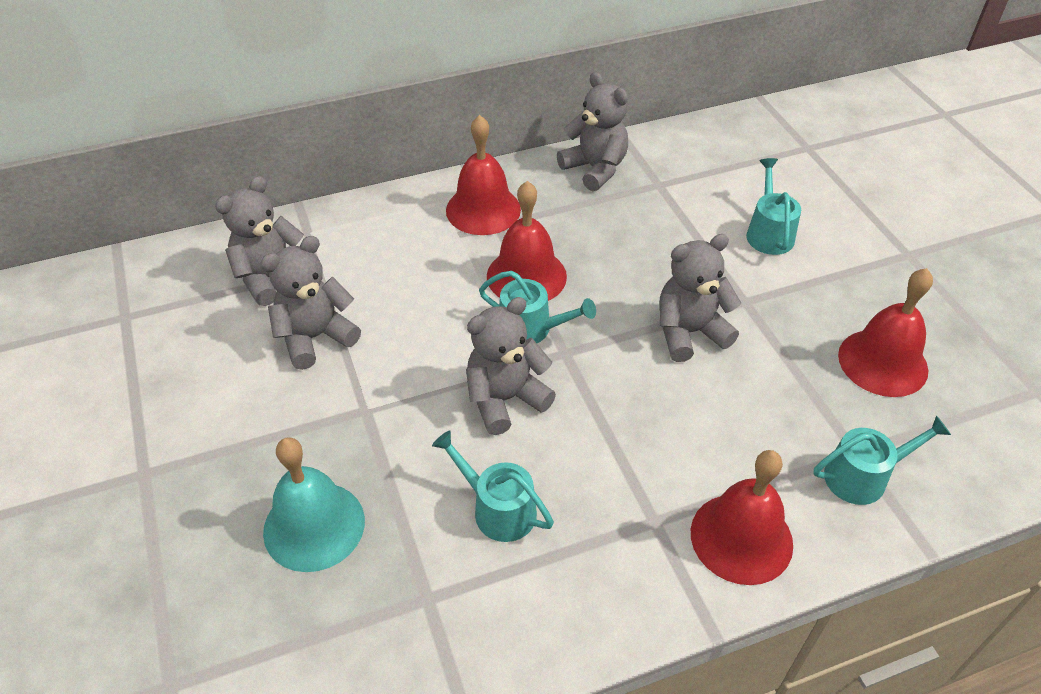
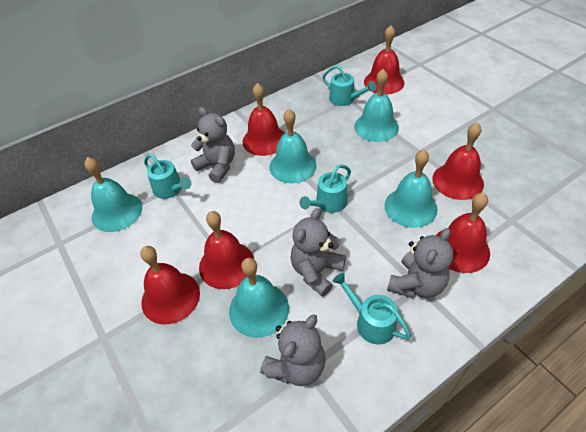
grey teddy bear: 5 -> 4
red bell: 4 -> 6
turquoise bell: 1 -> 5

